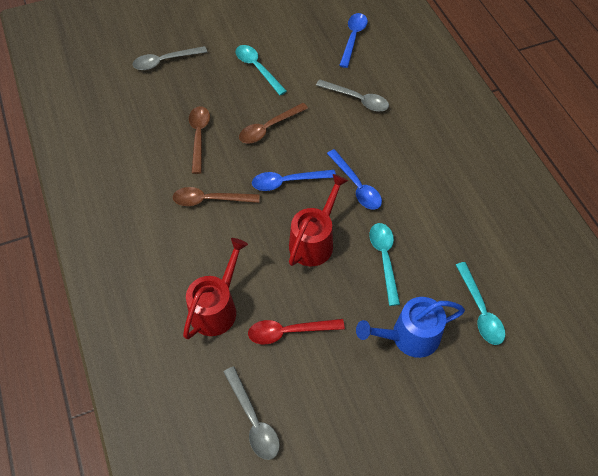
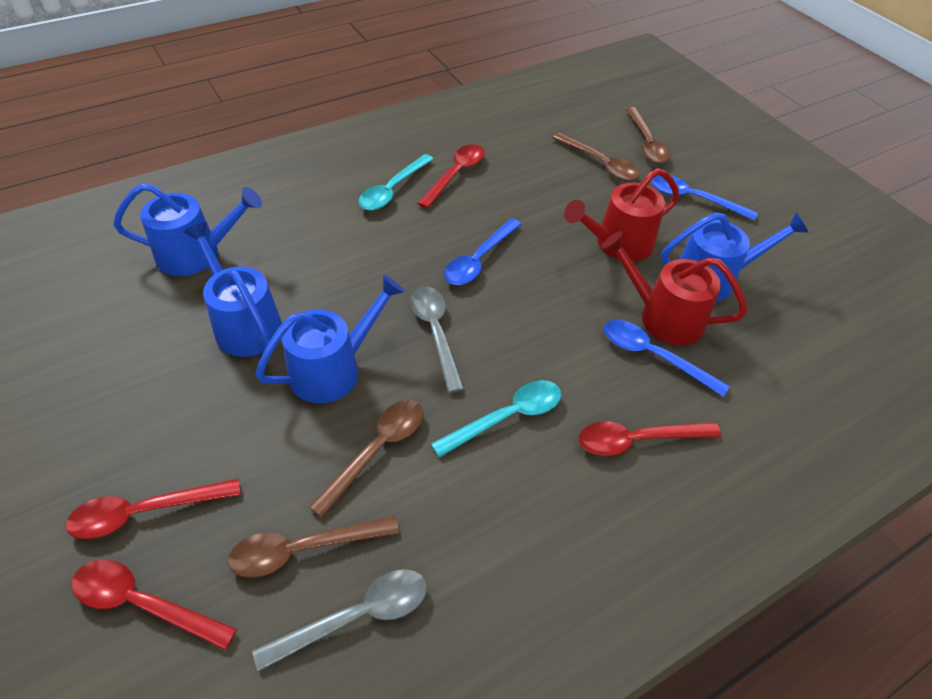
blue watering can: 1 -> 4
brown spoon: 3 -> 4
grey spoon: 3 -> 2
red spoon: 1 -> 4
turquoise spoon: 3 -> 2

